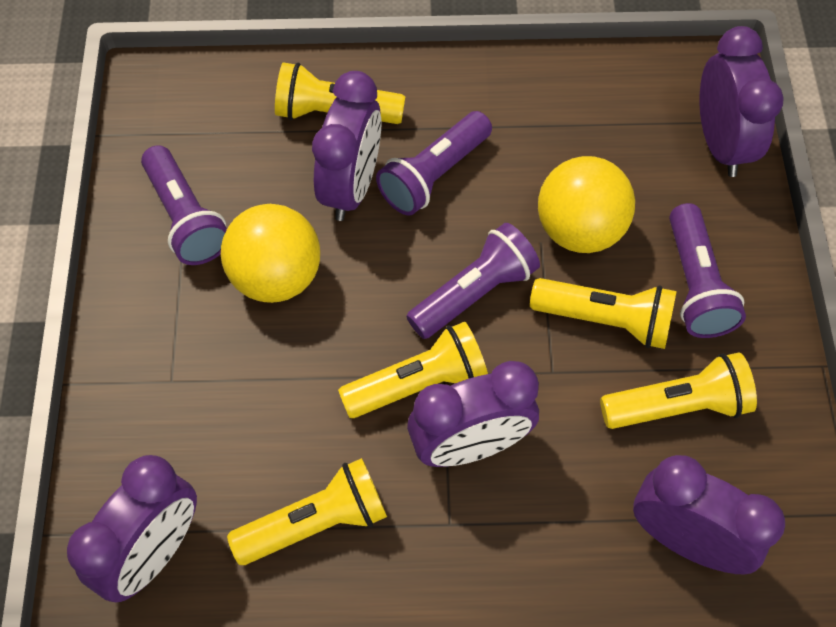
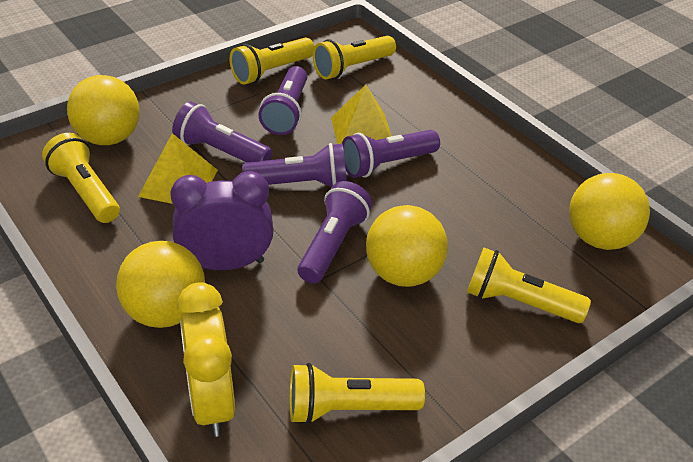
purple clock: 5 -> 1
purple flashlight: 4 -> 5
yellow ball: 2 -> 4
yellow clock: 0 -> 1
yellow pyramid: 0 -> 2

